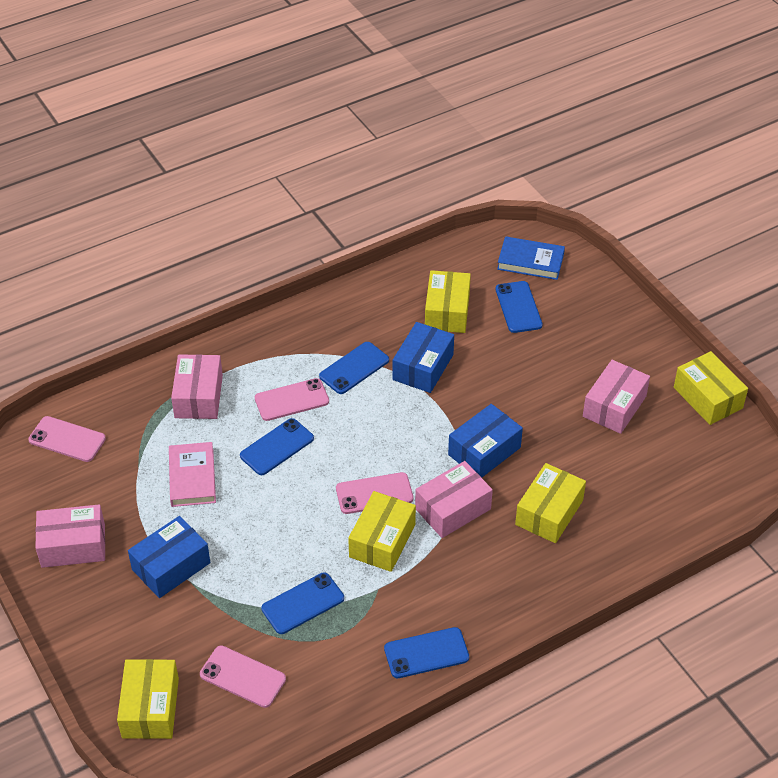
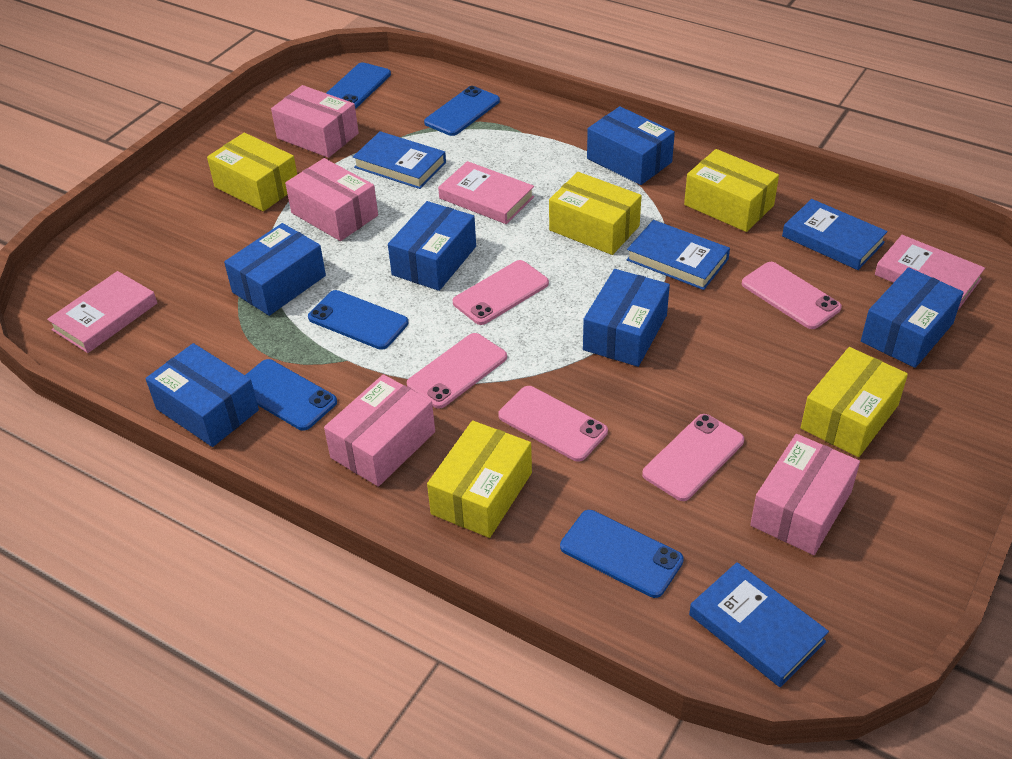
blue book: 1 -> 4
blue box: 3 -> 6
pink book: 1 -> 3
pink phone: 4 -> 5

